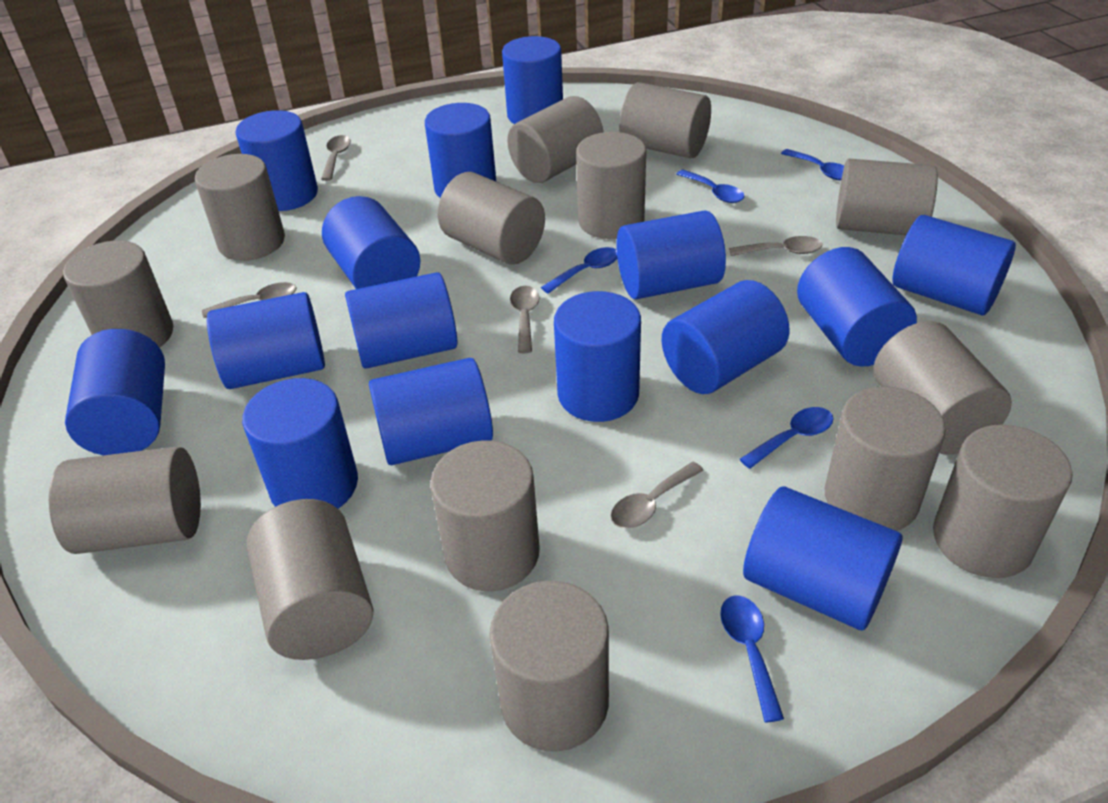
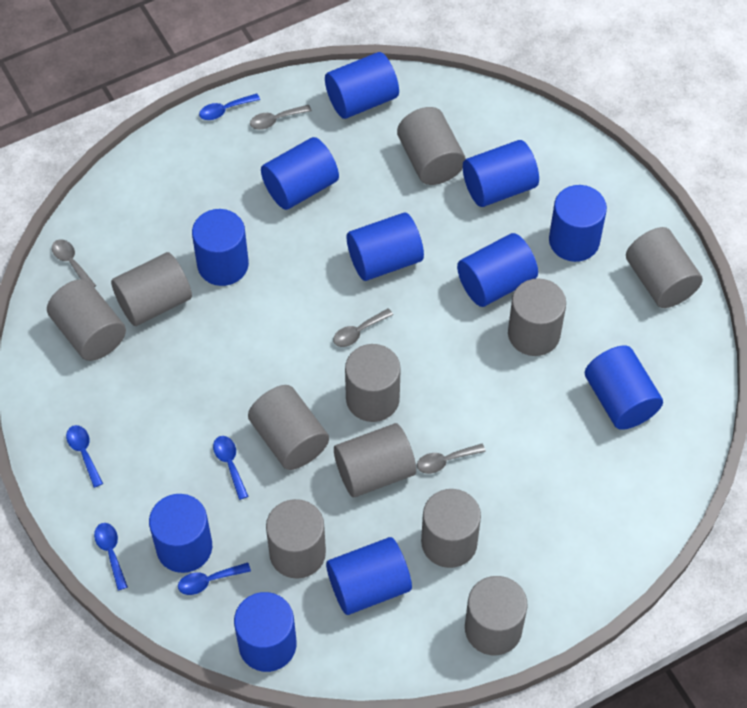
blue cylinder: 15 -> 11
grey cylinder: 14 -> 11
grey spoon: 5 -> 4

